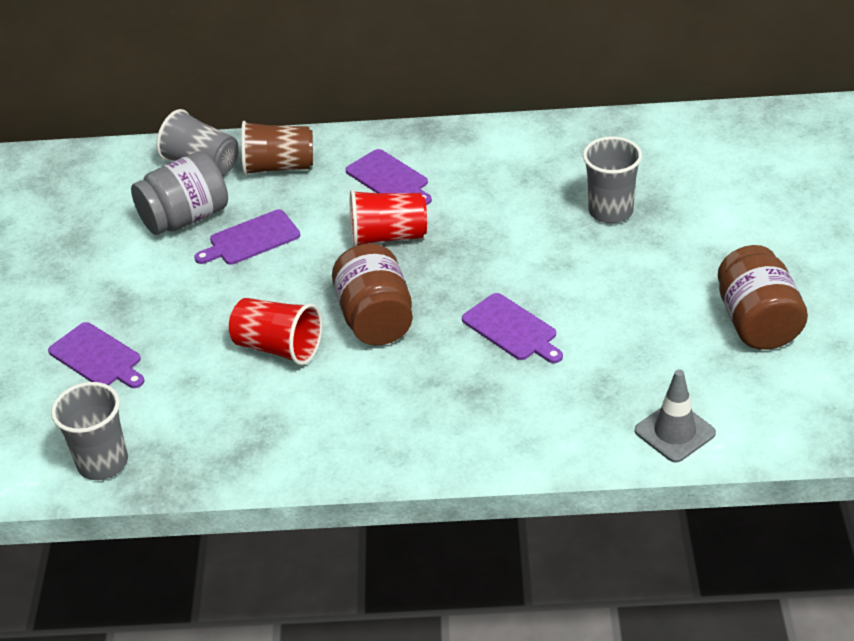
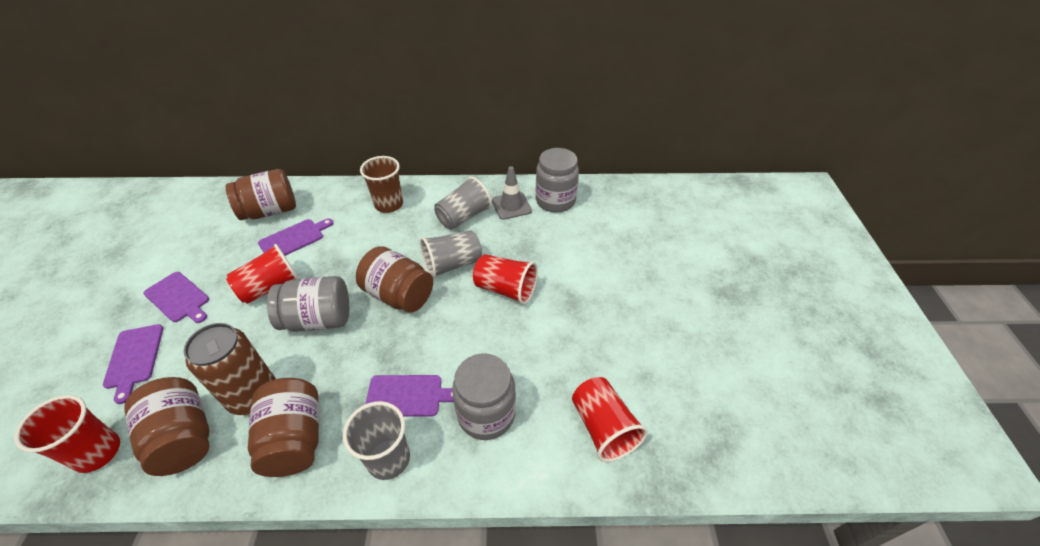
brown can: 0 -> 1
brown jar: 2 -> 4
grey jar: 1 -> 3
red cup: 2 -> 4

